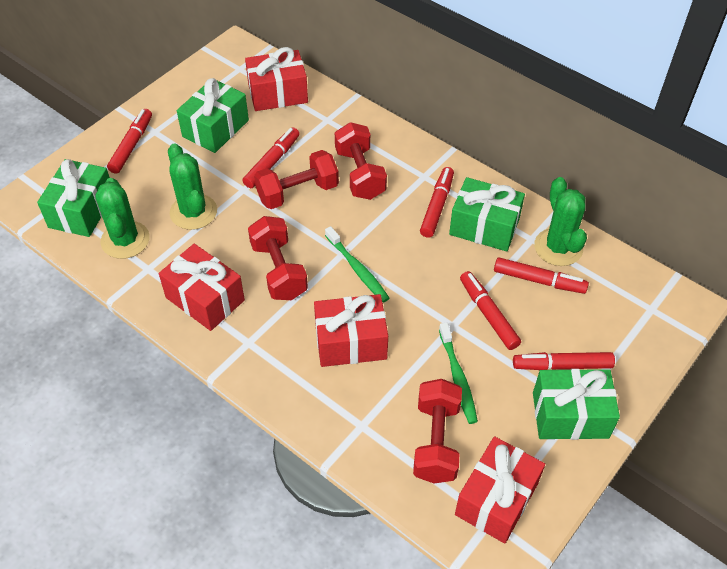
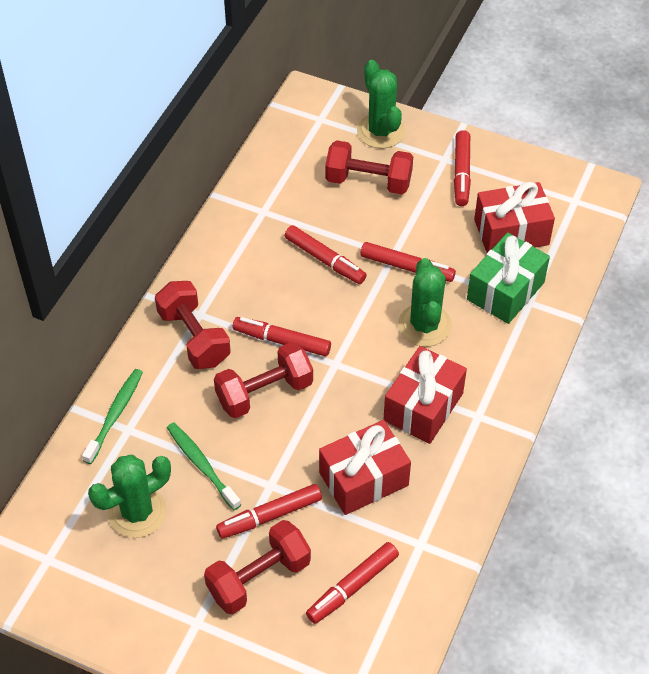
green gift: 4 -> 1
red gift: 4 -> 3

